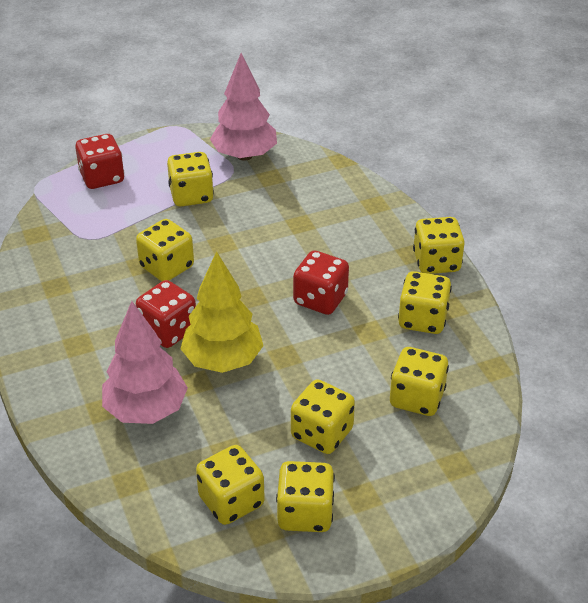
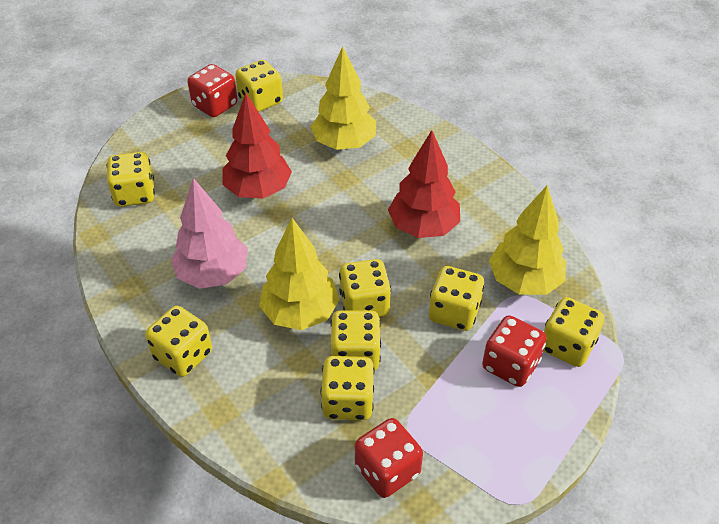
pink tree: 2 -> 1
red tree: 0 -> 2
yellow tree: 1 -> 3

